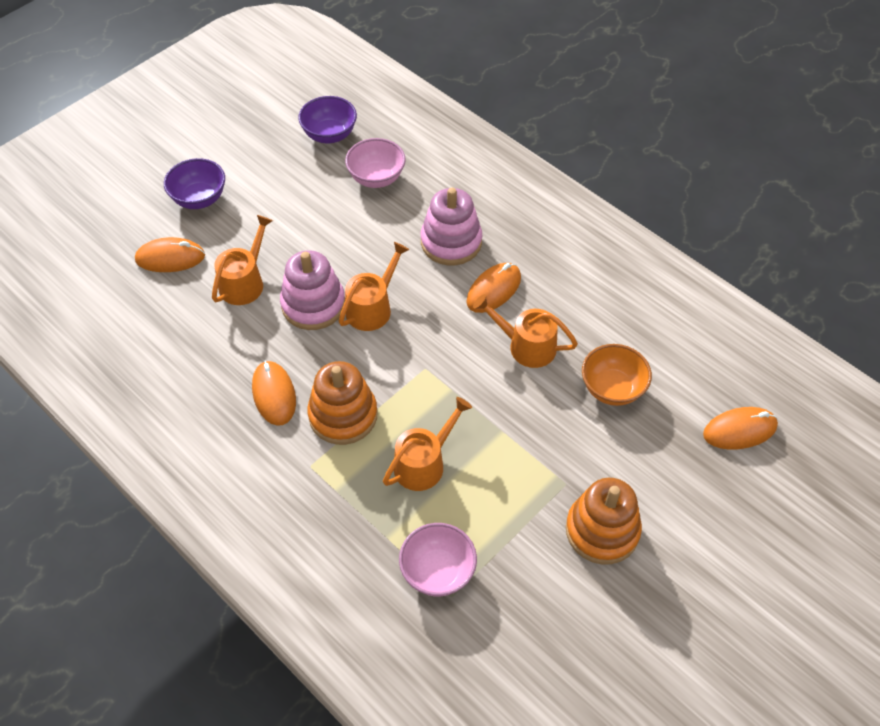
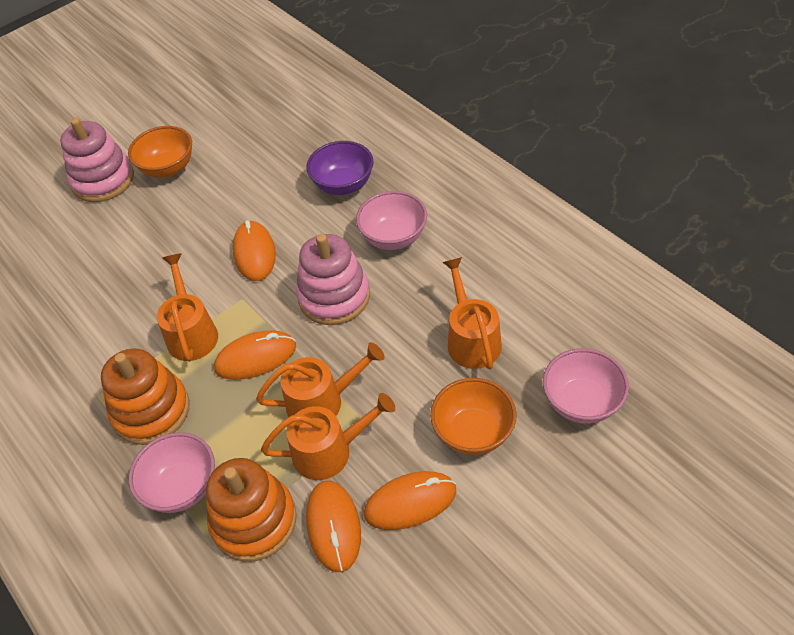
orange bowl: 1 -> 2
pink bowl: 2 -> 3
purple bowl: 2 -> 1

